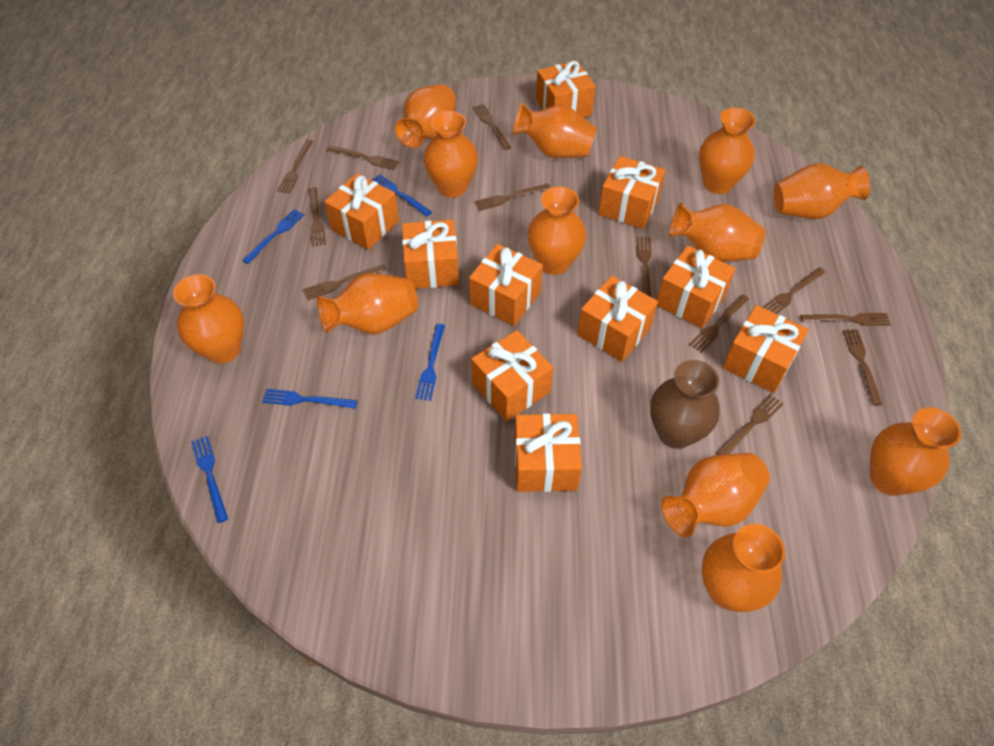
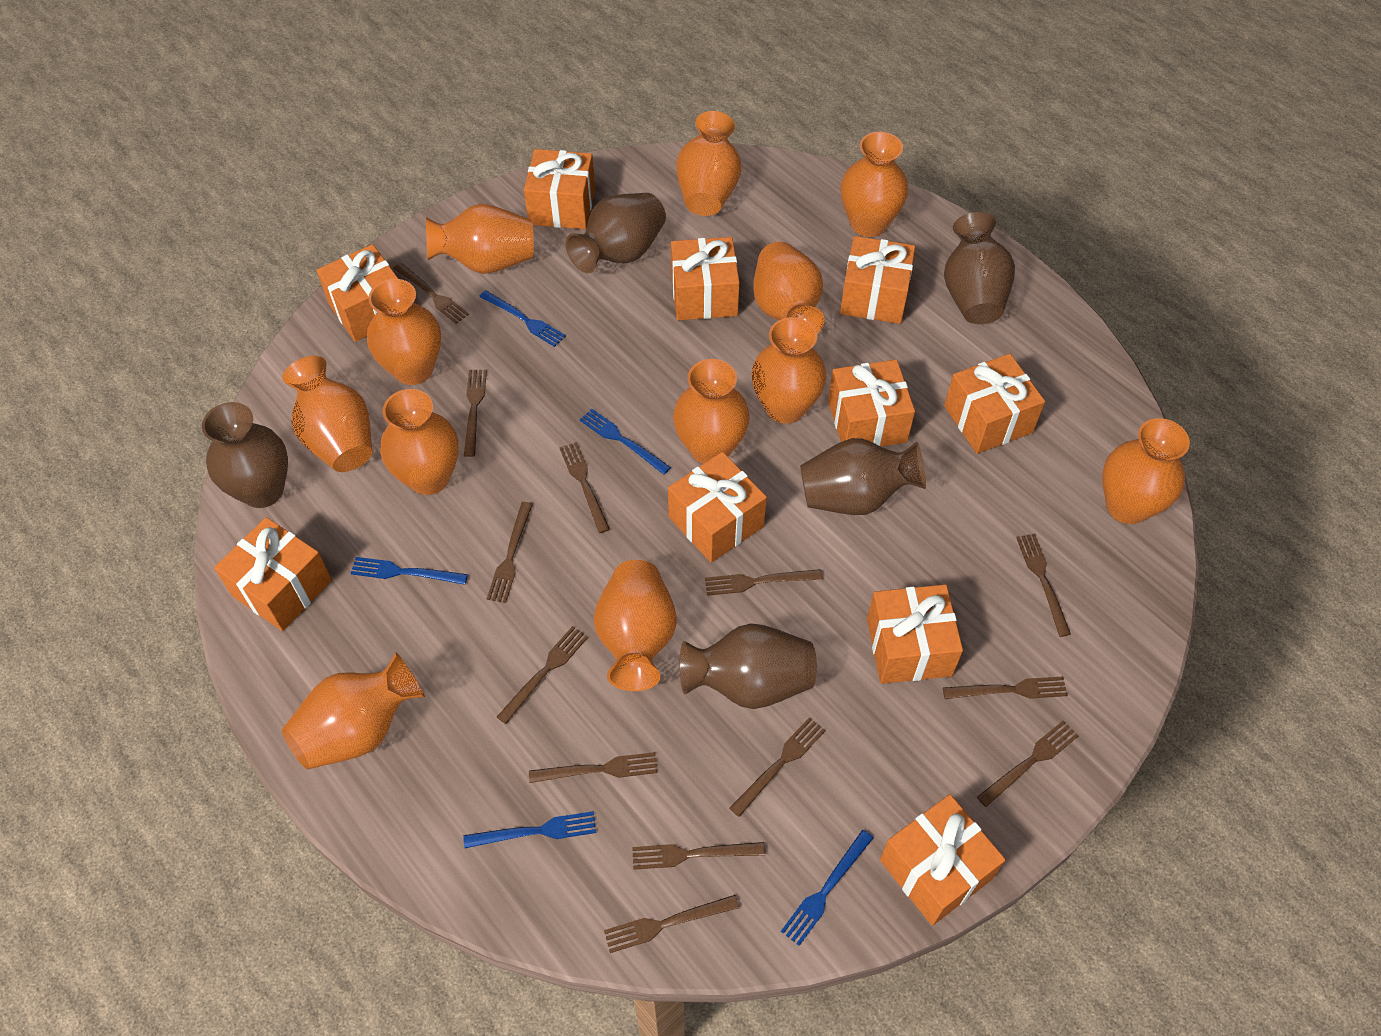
brown fork: 12 -> 13
brown vase: 1 -> 5

